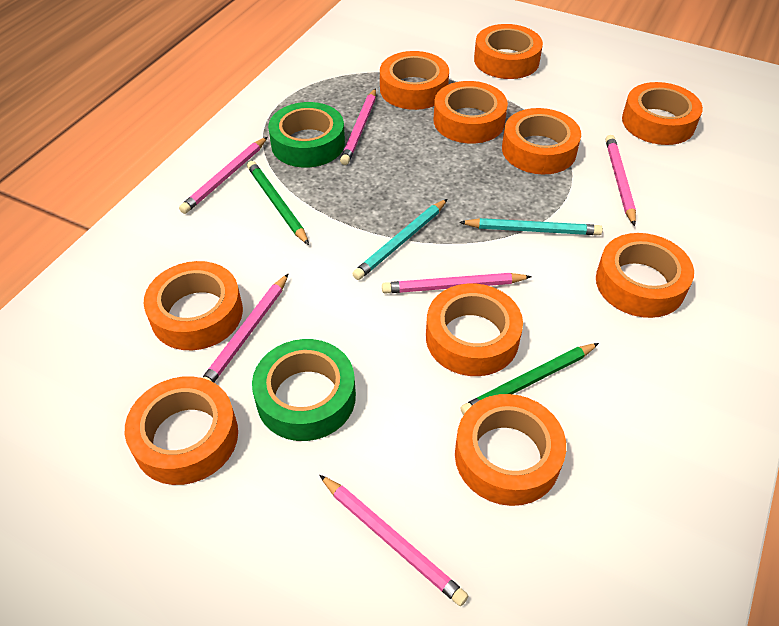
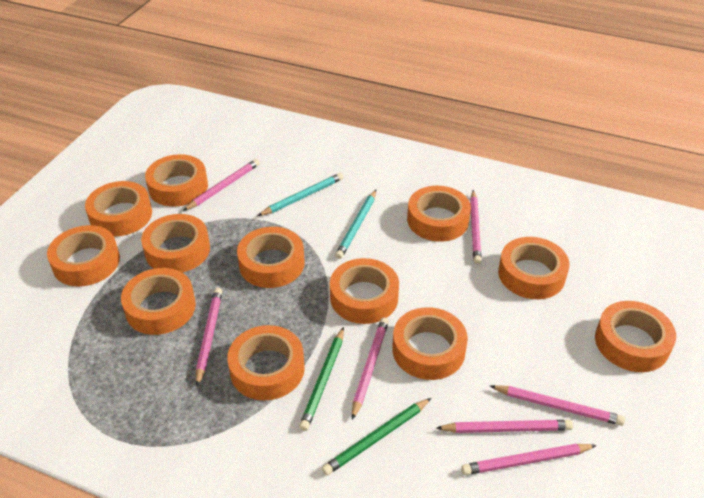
green tape: 2 -> 0
orange tape: 10 -> 12
pink pencil: 6 -> 7

